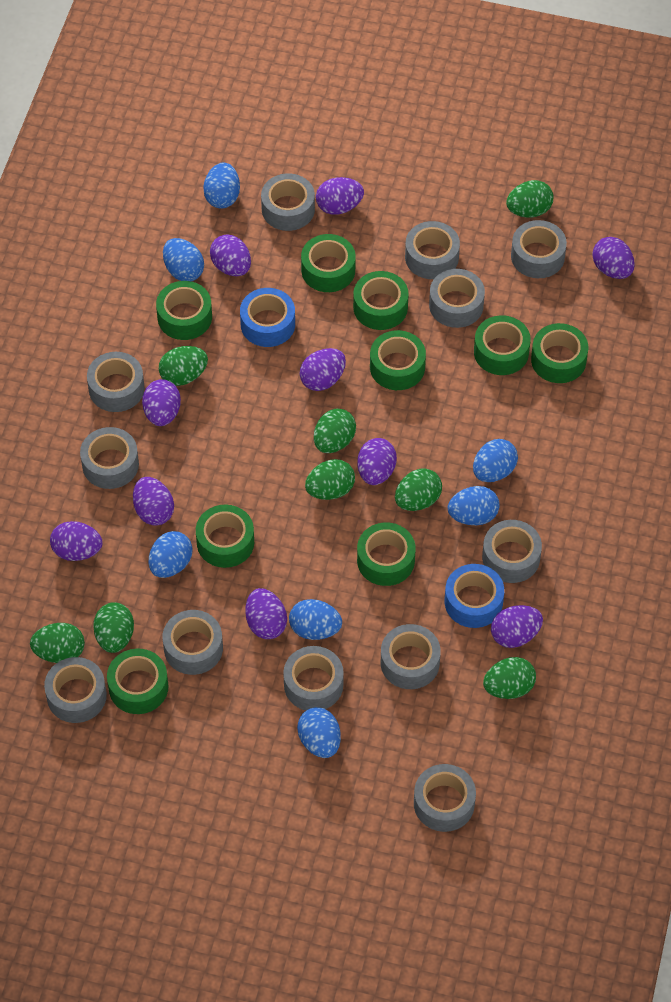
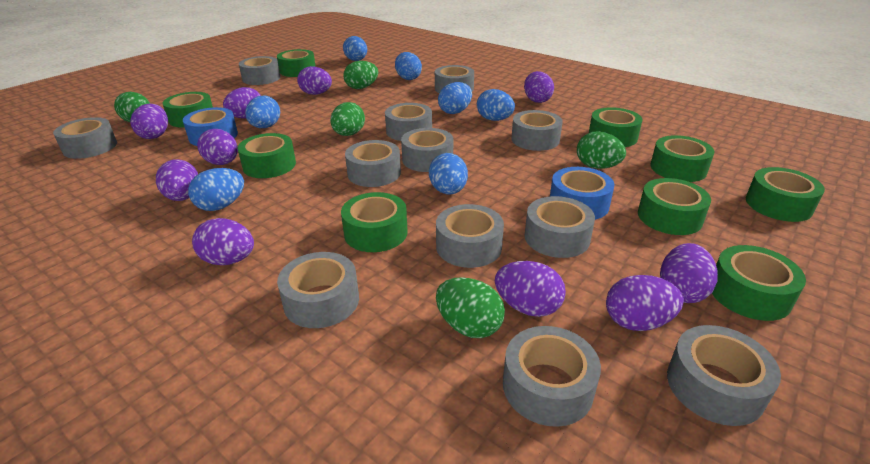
green egg: 8 -> 5

